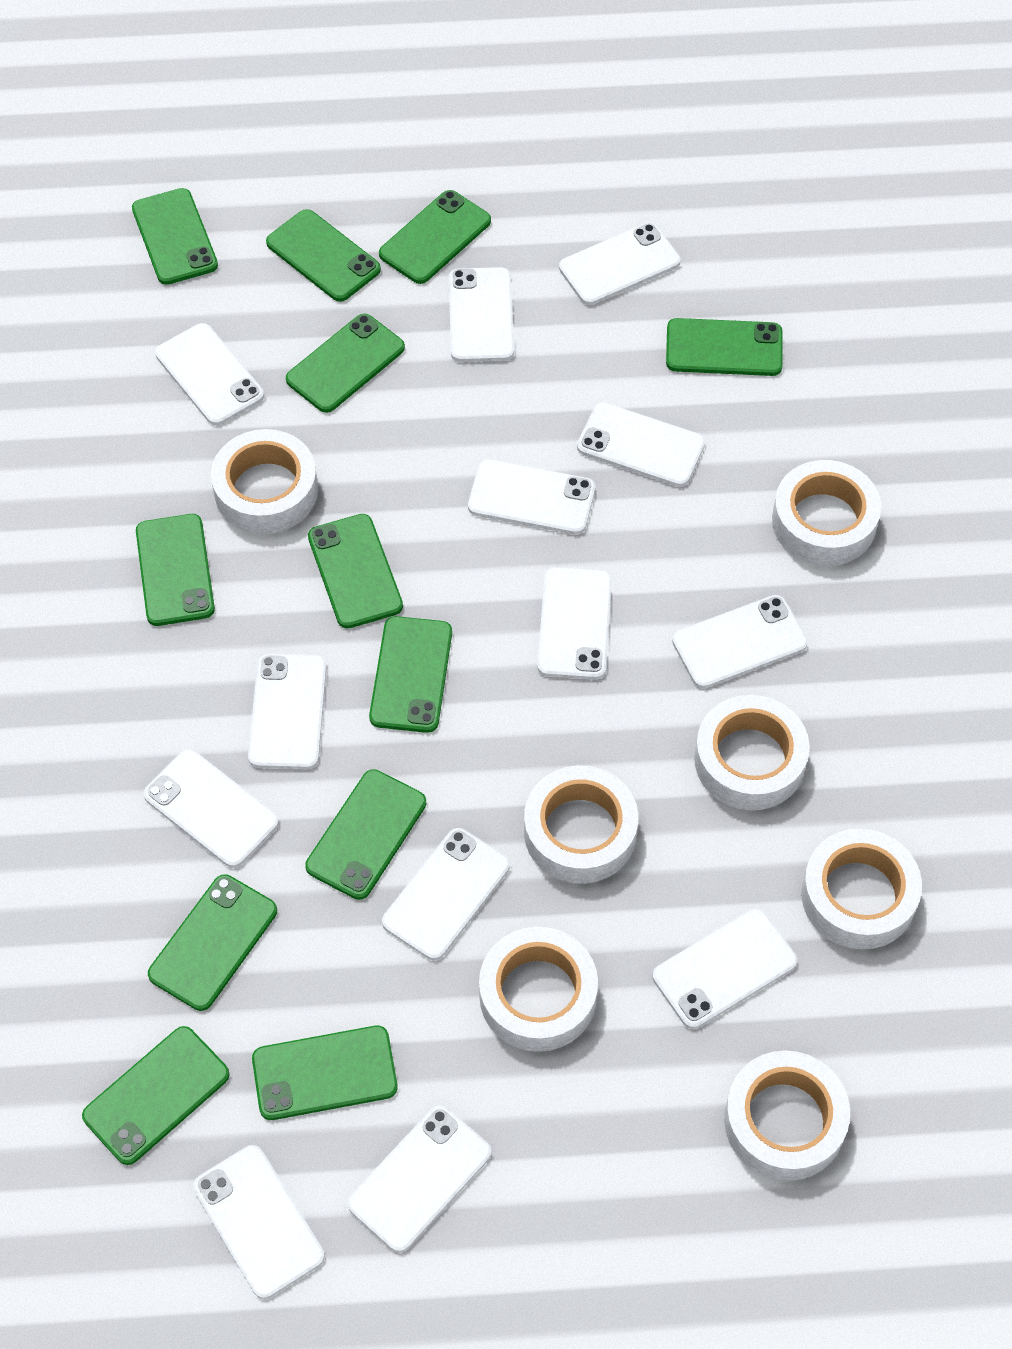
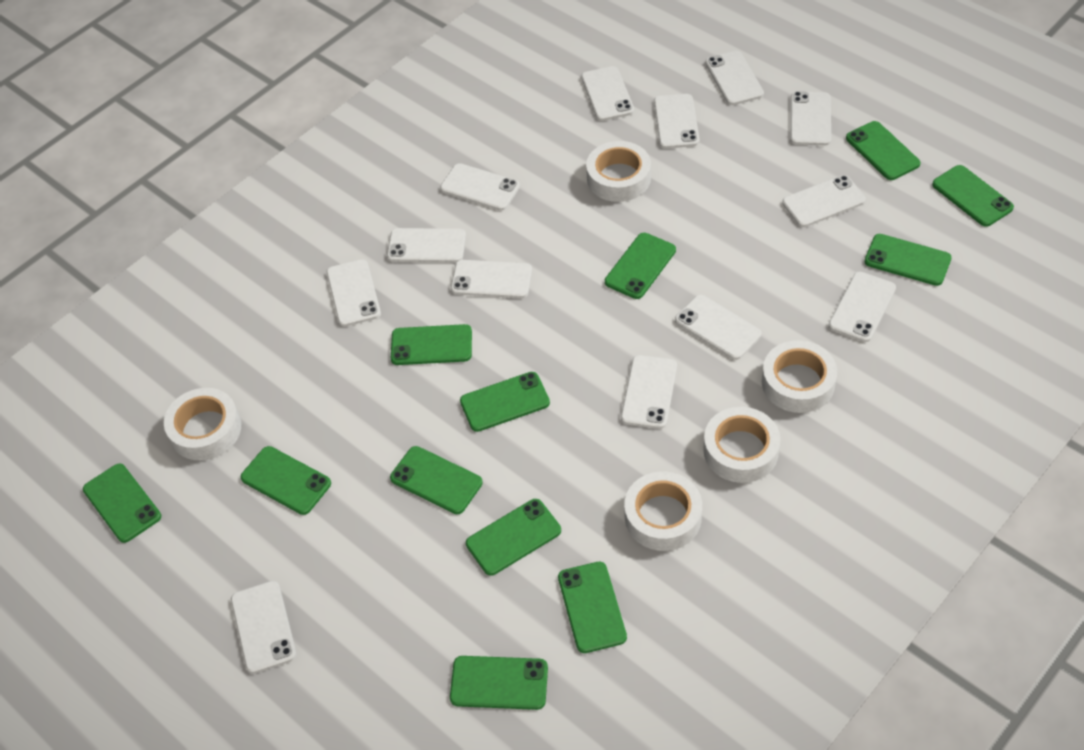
white tape: 7 -> 5

